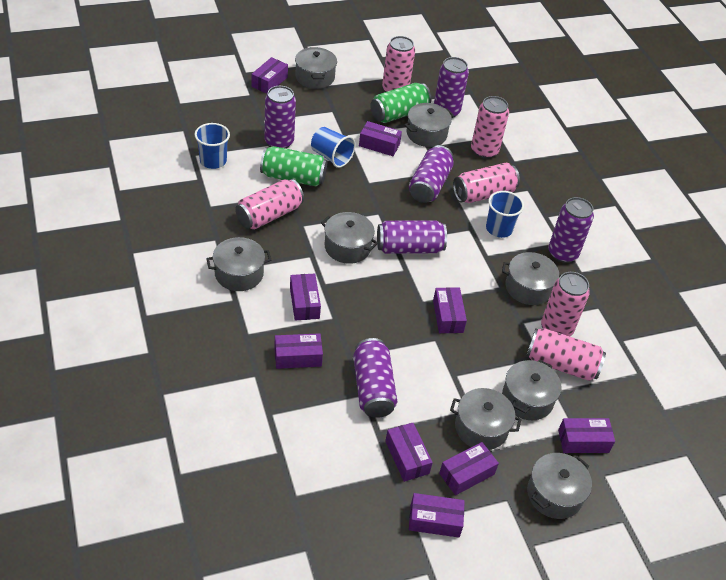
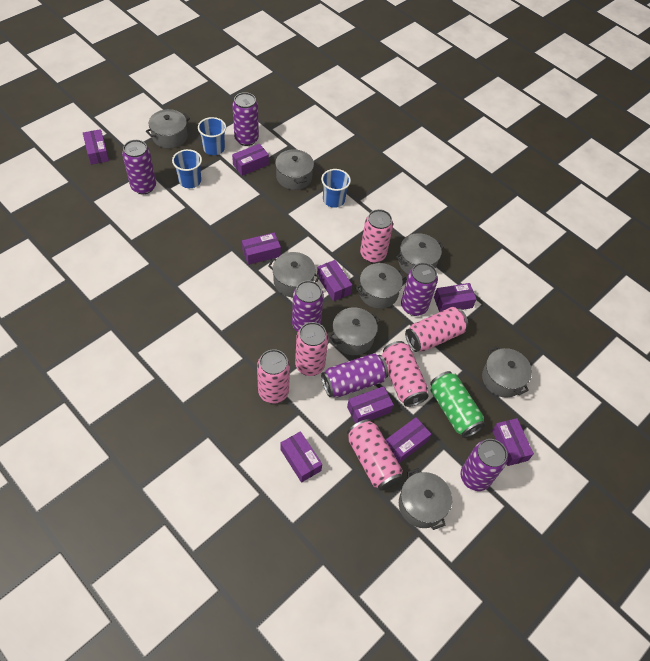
green can: 2 -> 1

